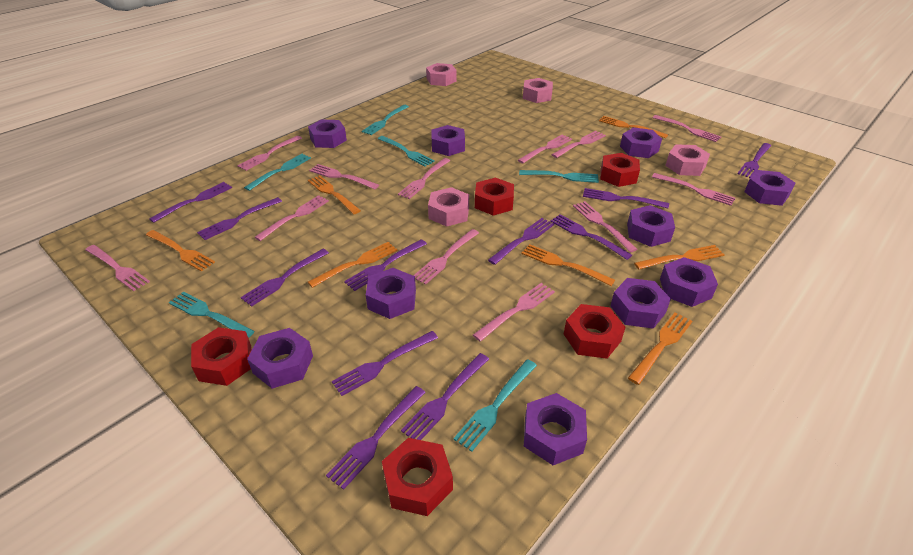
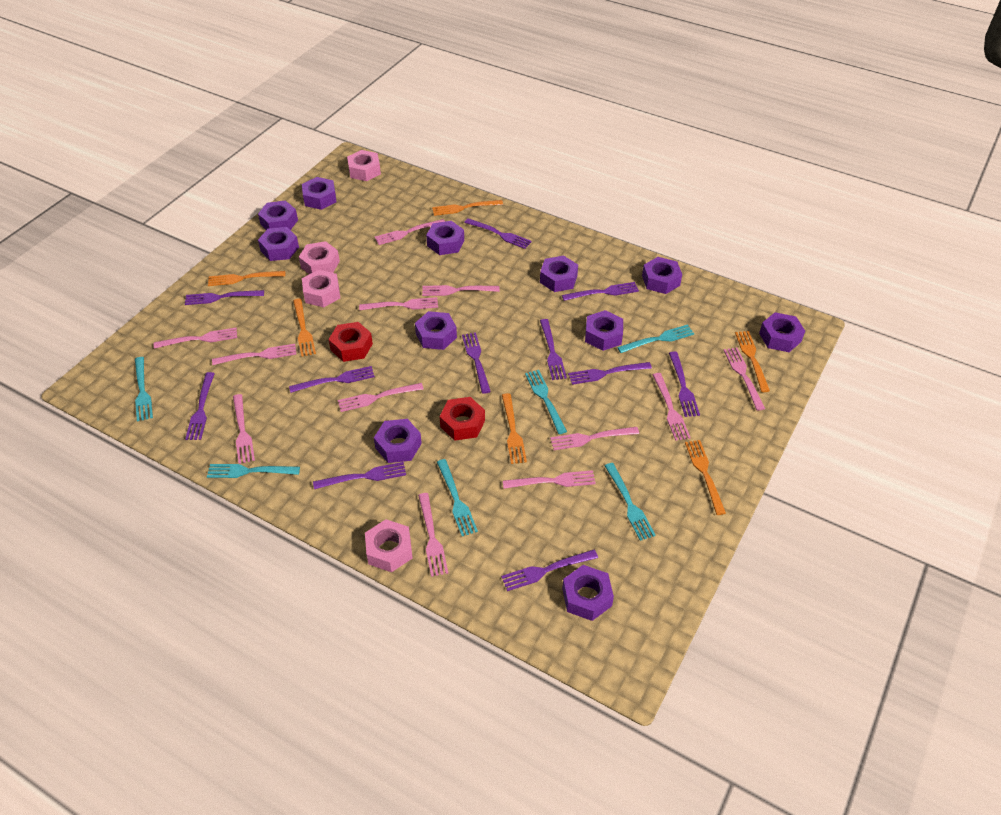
orange fork: 7 -> 6
purple nut: 10 -> 11
red nut: 5 -> 2

